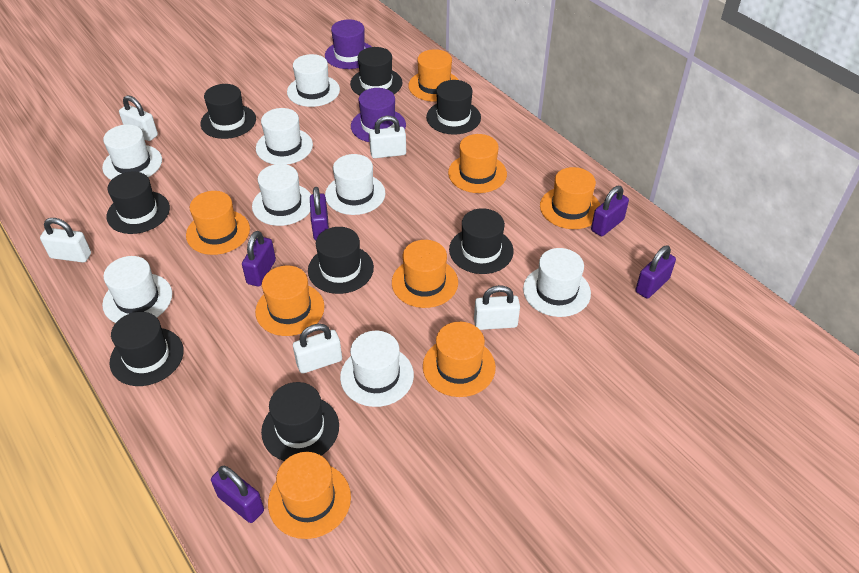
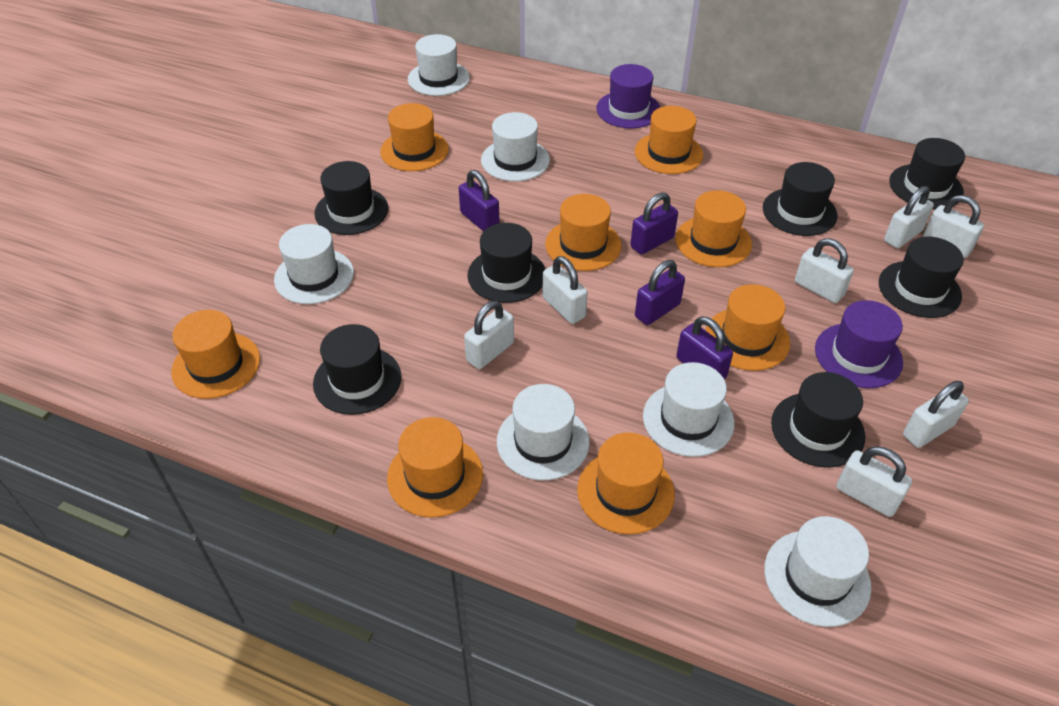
black hat: 8 -> 7
purple padlock: 5 -> 4
white hat: 8 -> 6
white padlock: 5 -> 7

